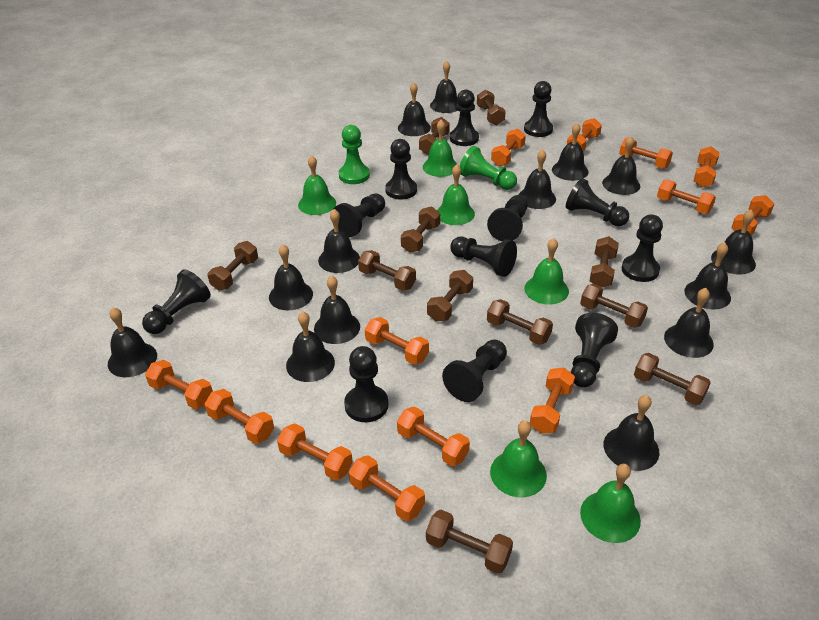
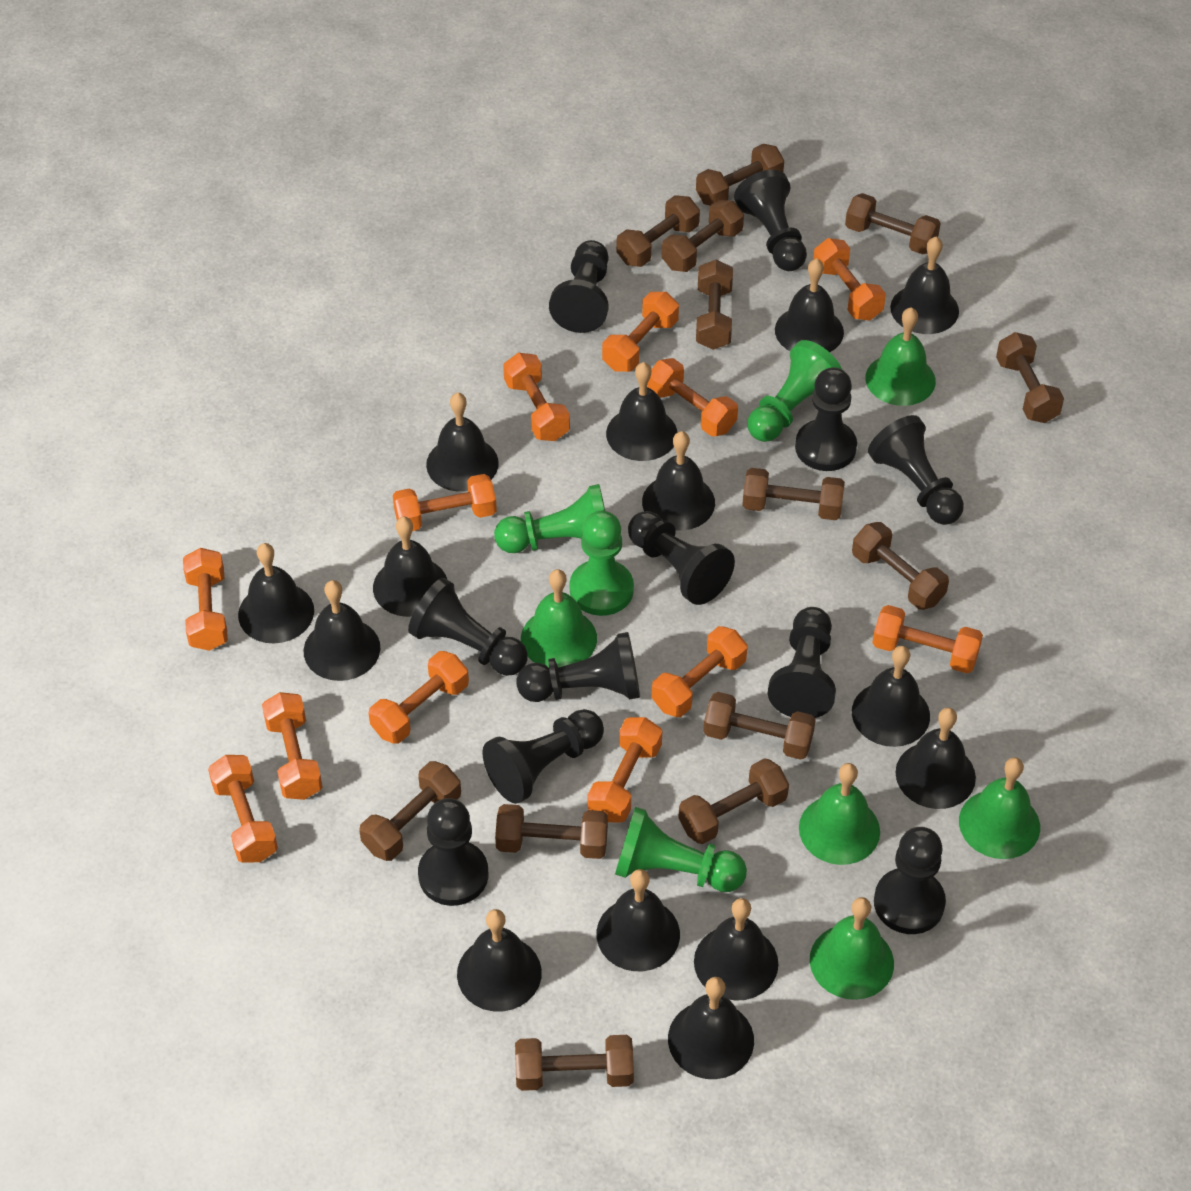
black pawn: 12 -> 11
brown dumbbell: 11 -> 13
green bell: 6 -> 5
green pawn: 2 -> 4
orange dumbbell: 13 -> 12

